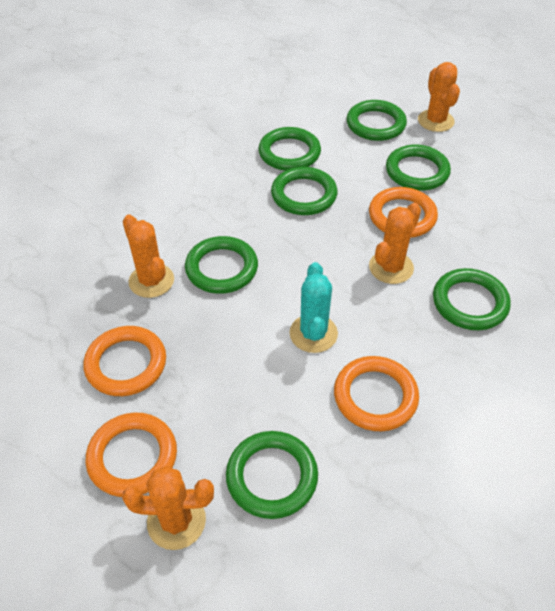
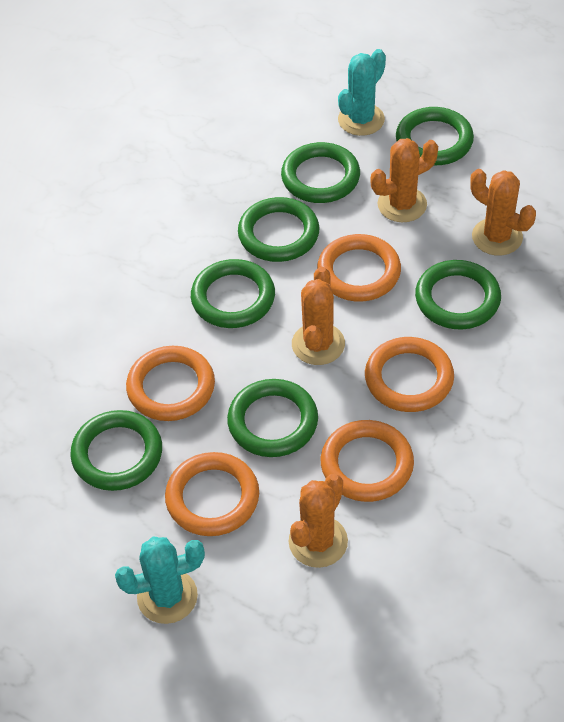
orange ring: 4 -> 5
turquoise cactus: 1 -> 2

